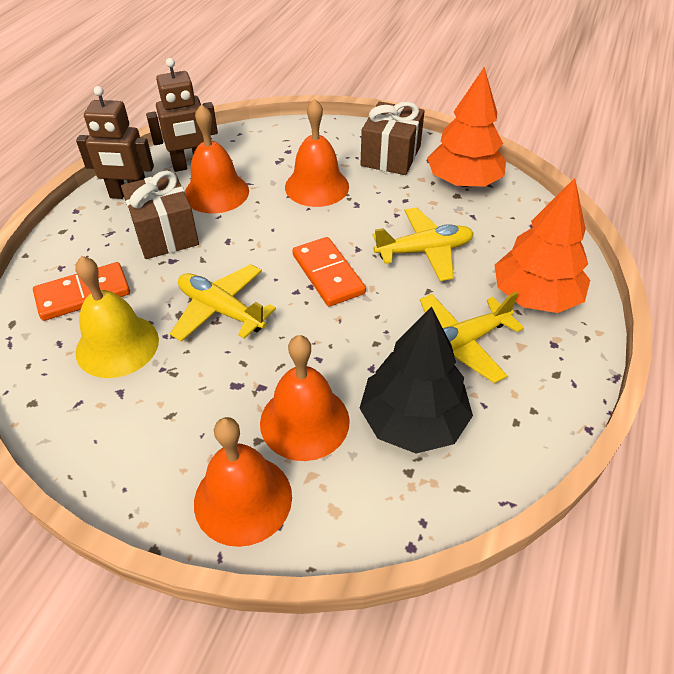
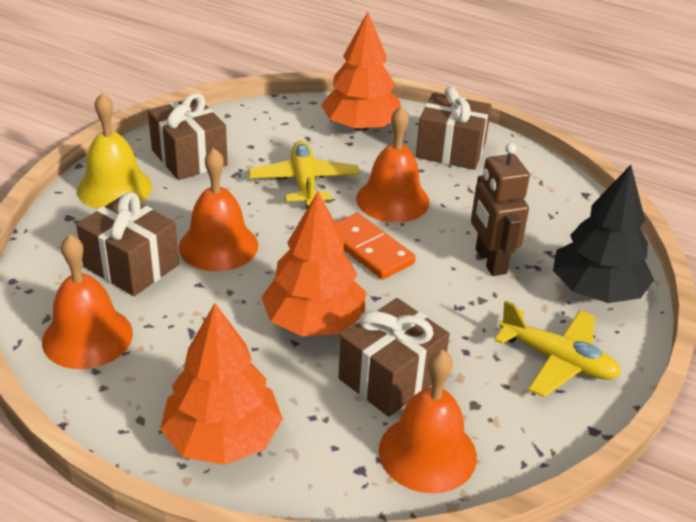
brown gift: 2 -> 4
brown robot: 2 -> 1
orange domino: 2 -> 1
orange tree: 2 -> 3
yellow plane: 3 -> 2

